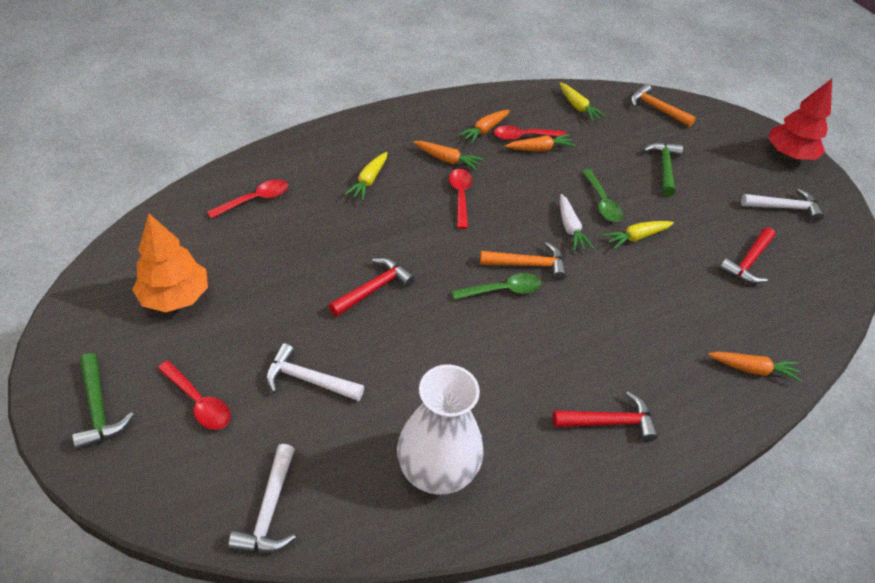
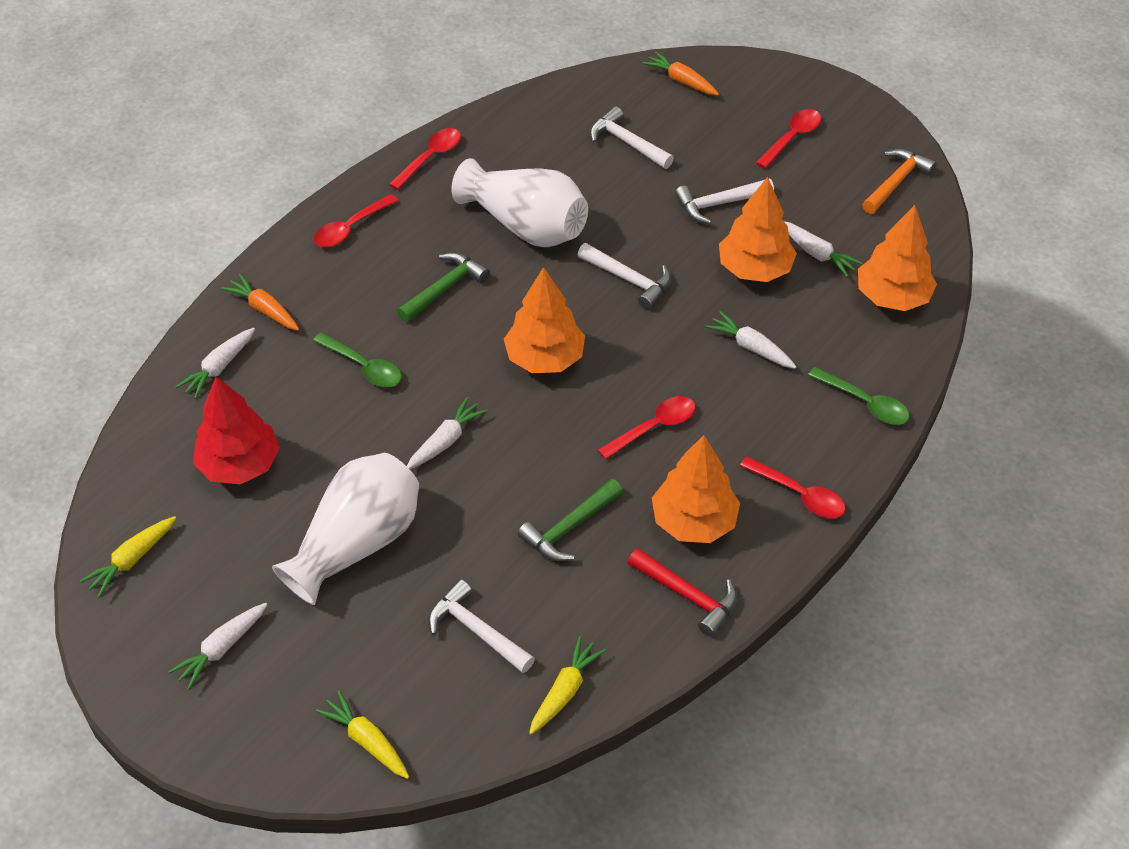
orange carrot: 4 -> 2
orange hammer: 2 -> 1
orange tree: 1 -> 4
red hammer: 3 -> 1
red spoon: 4 -> 5
white carrot: 1 -> 5
white hammer: 3 -> 4
white vase: 1 -> 2

